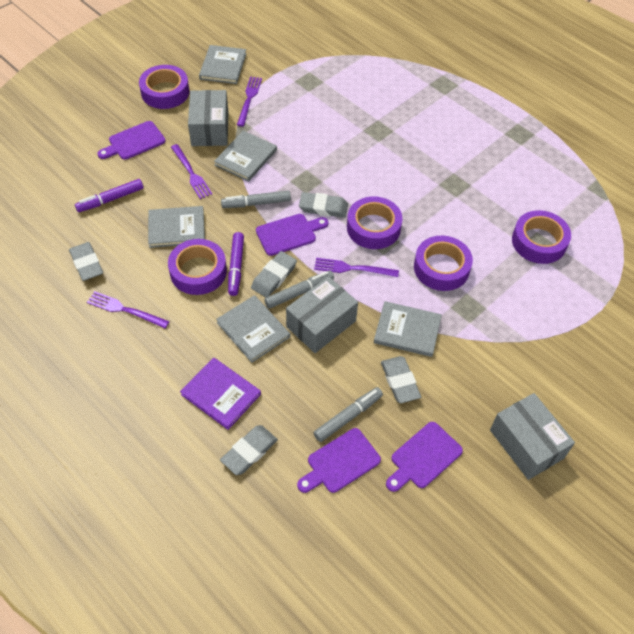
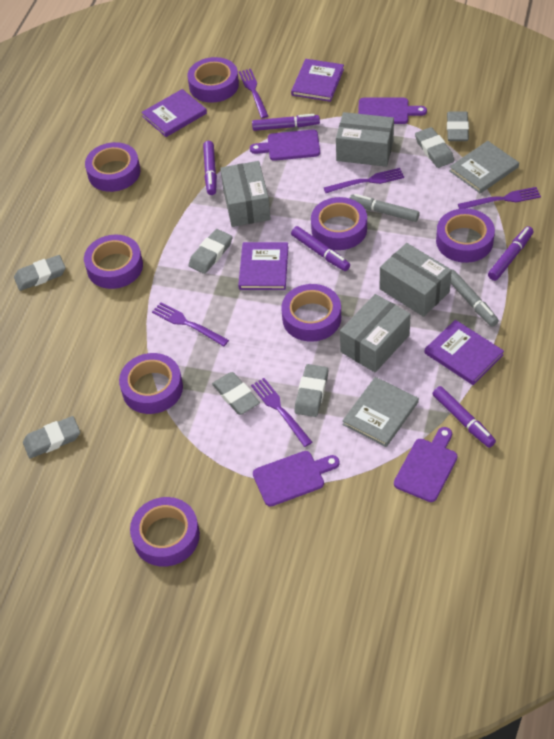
grey book: 5 -> 2
grey box: 3 -> 4
grey eraser: 5 -> 7
grey marker: 3 -> 2
purple book: 1 -> 4
purple fork: 4 -> 5
purple marker: 2 -> 5
purple tape: 5 -> 8

